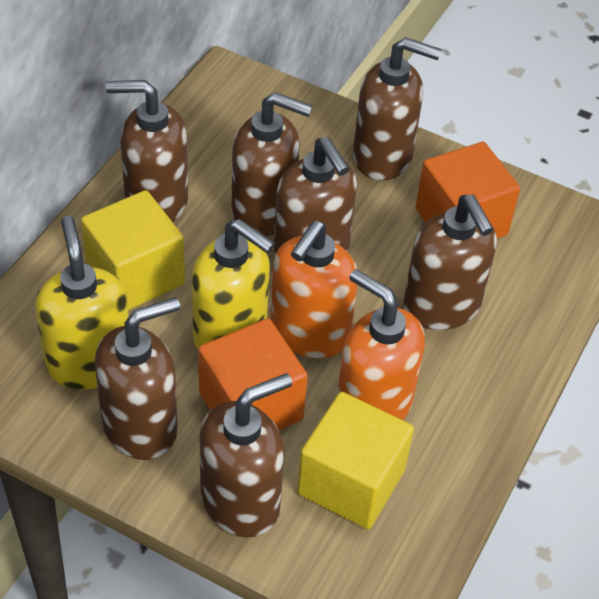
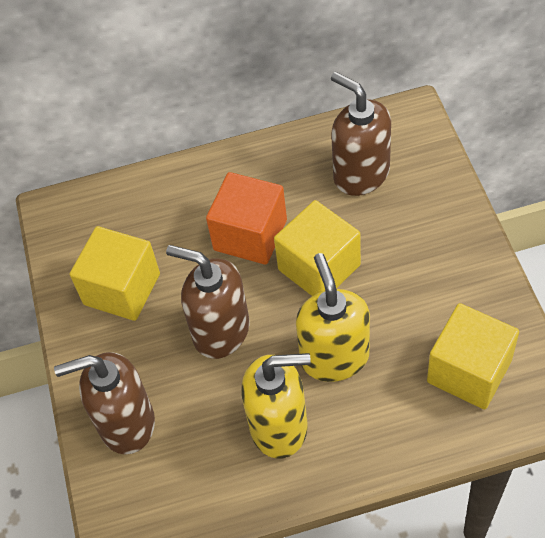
brown soap dispenser: 7 -> 3
orange cube: 2 -> 1
orange soap dispenser: 2 -> 0
yellow cube: 2 -> 3

